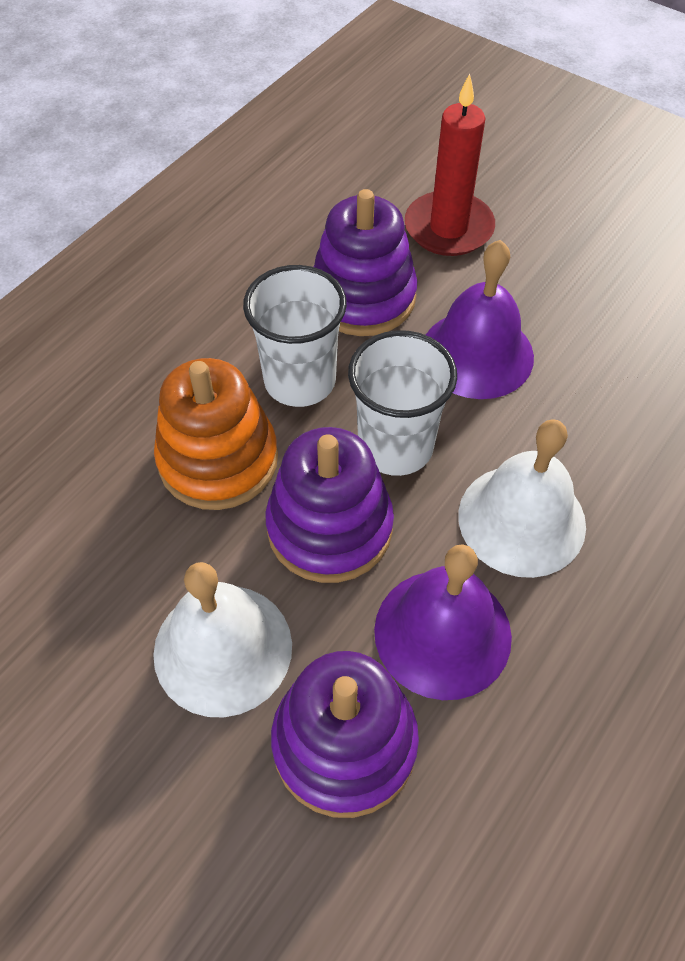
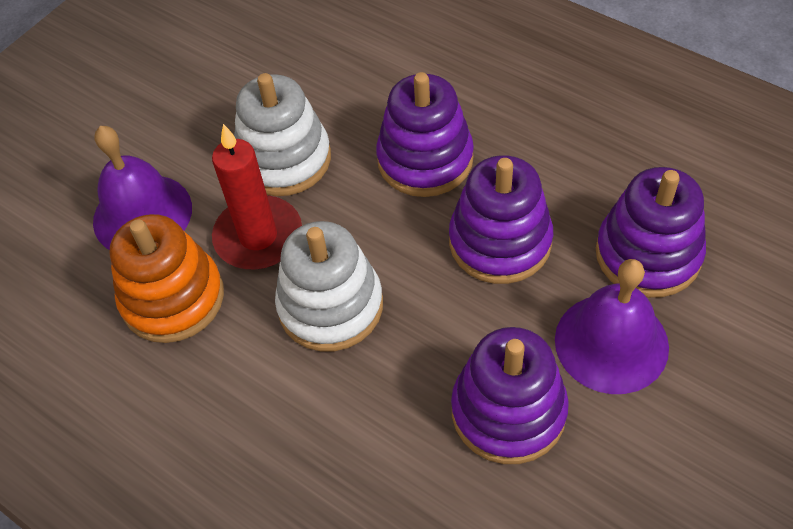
purple stacking toy: 3 -> 4
white bell: 2 -> 0
white cup: 2 -> 0
white stacking toy: 0 -> 2

